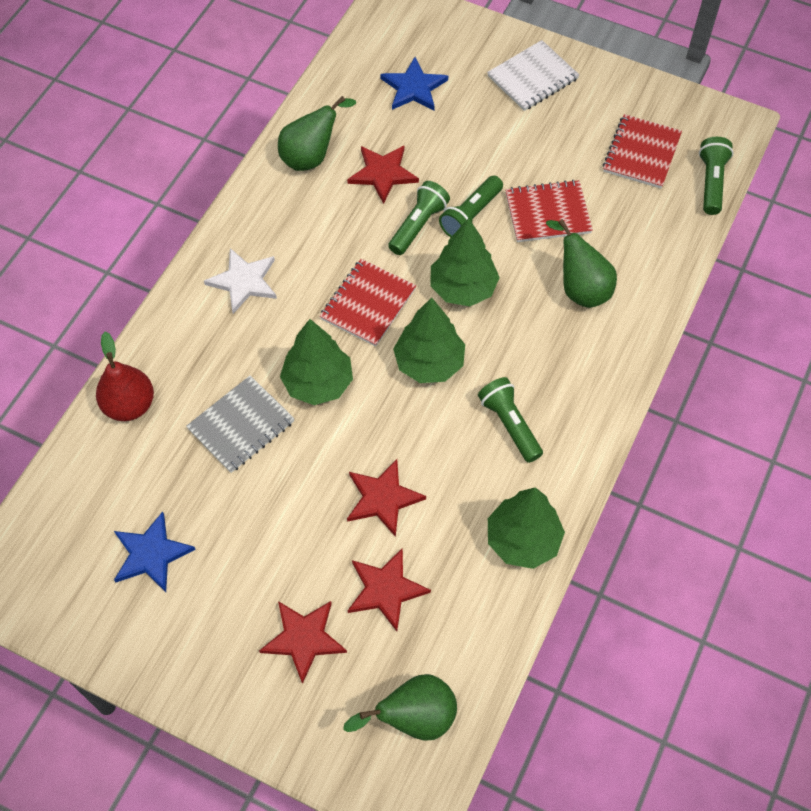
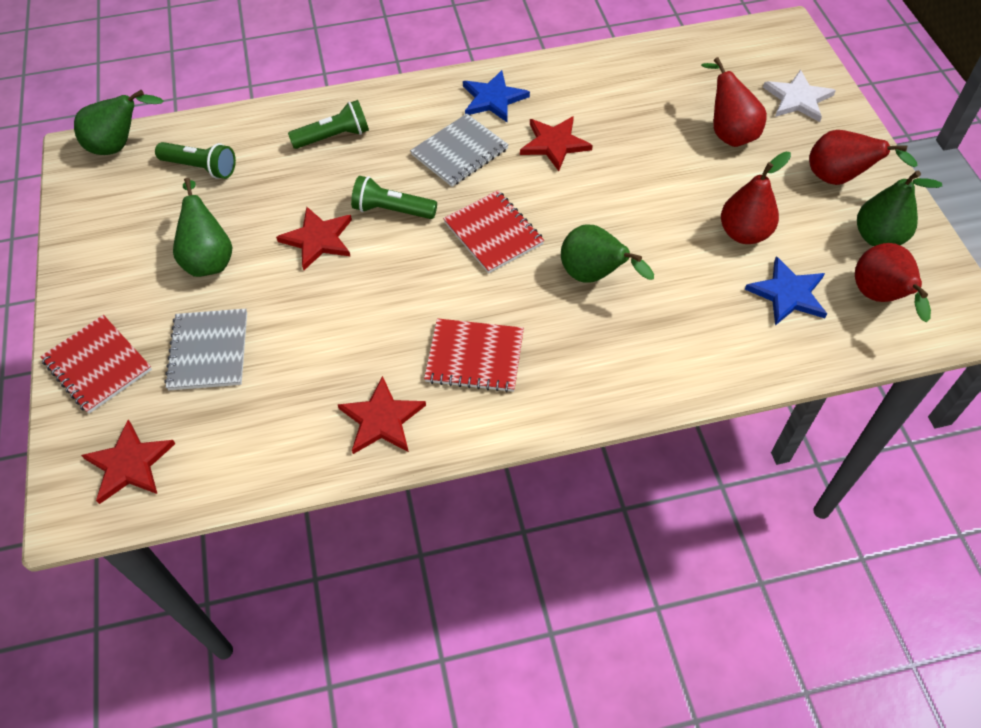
green flashlight: 4 -> 3
green pear: 3 -> 4
green tree: 4 -> 0
grey notebook: 1 -> 2
red pear: 1 -> 4
white notebook: 1 -> 0

